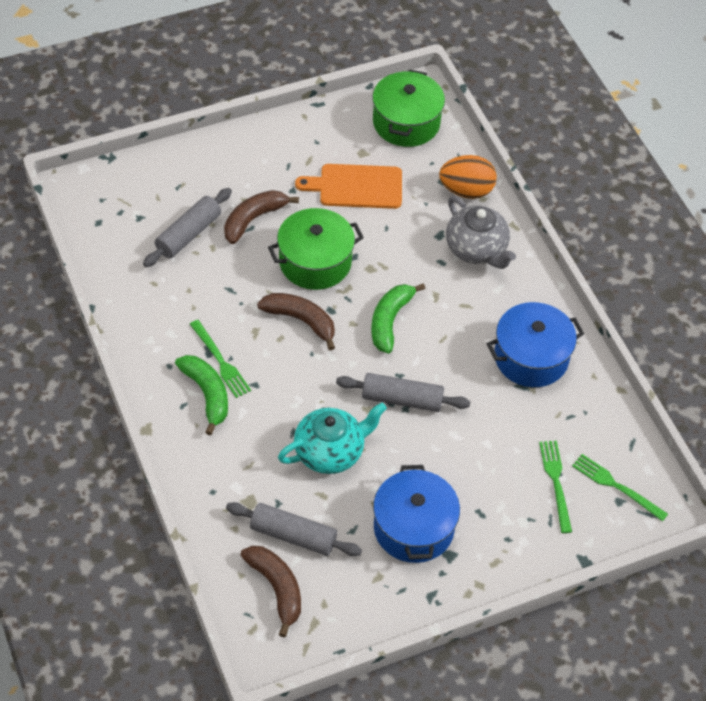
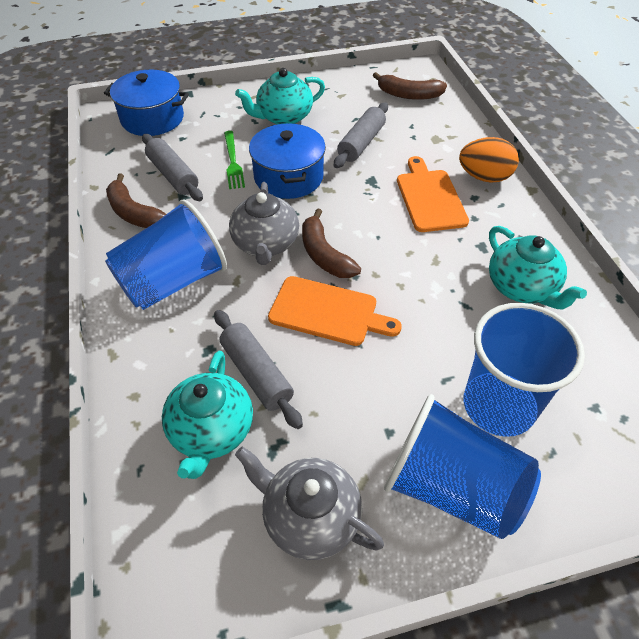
blue cup: 0 -> 3
green banana: 2 -> 0
green fork: 3 -> 1
green pot: 2 -> 0
grey teapot: 1 -> 2
orange cutting board: 1 -> 2
turquoise teapot: 1 -> 3

